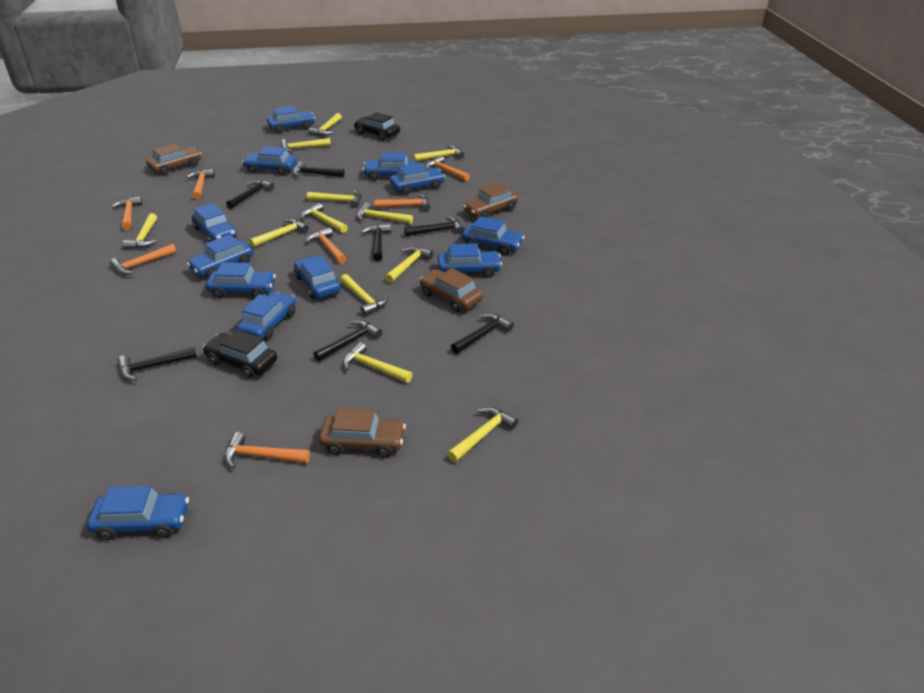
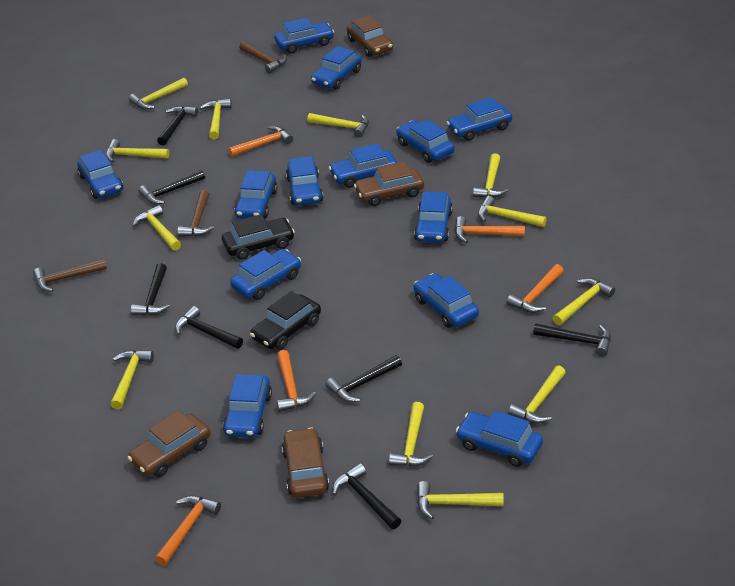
blue car: 12 -> 13
brown hammer: 0 -> 3
orange hammer: 7 -> 5

